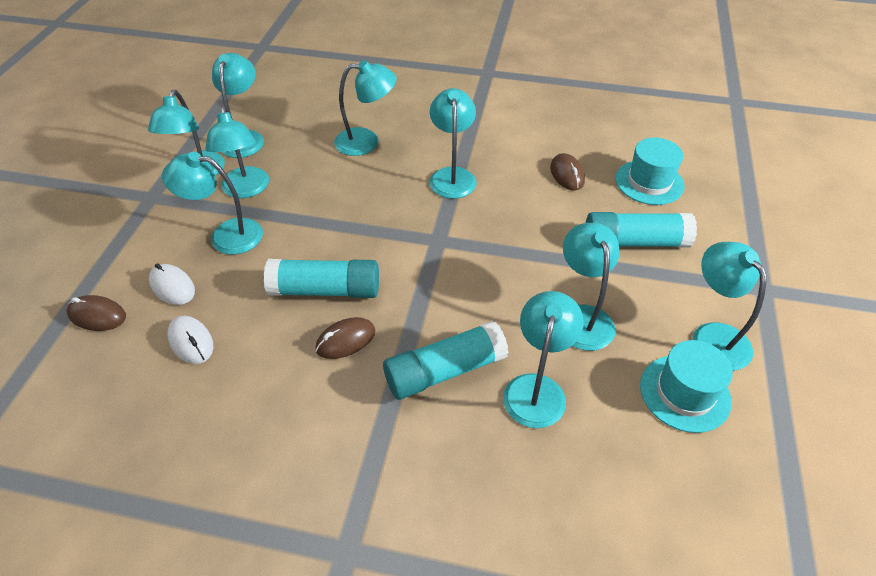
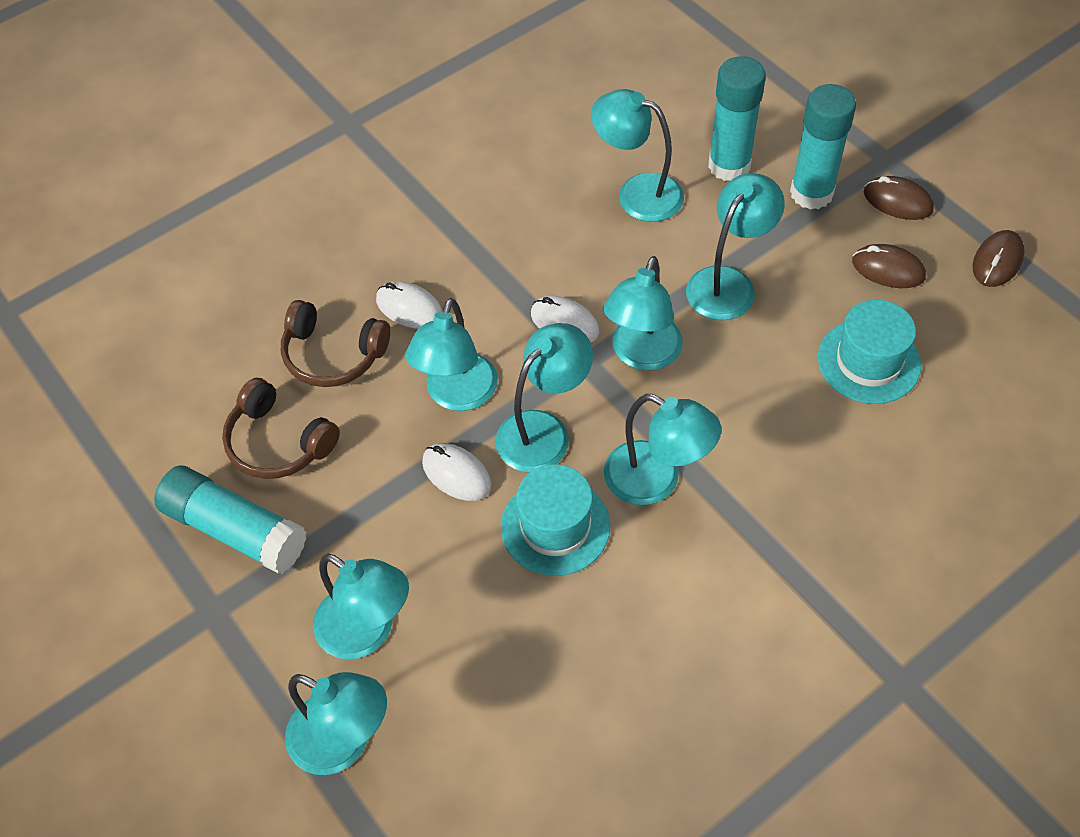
brown headphones: 0 -> 2
turquoise lamp: 9 -> 8
white mouse: 2 -> 3

